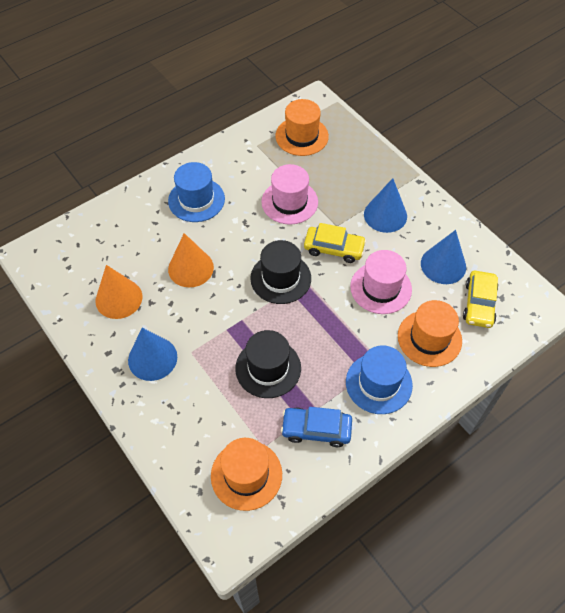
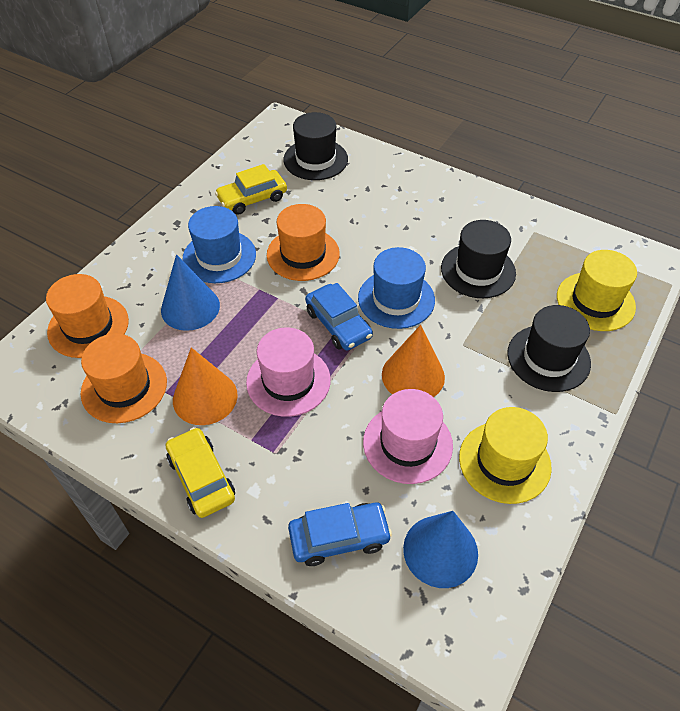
black hat: 2 -> 3
blue car: 1 -> 2
blue cone: 3 -> 2
yellow hat: 0 -> 2

